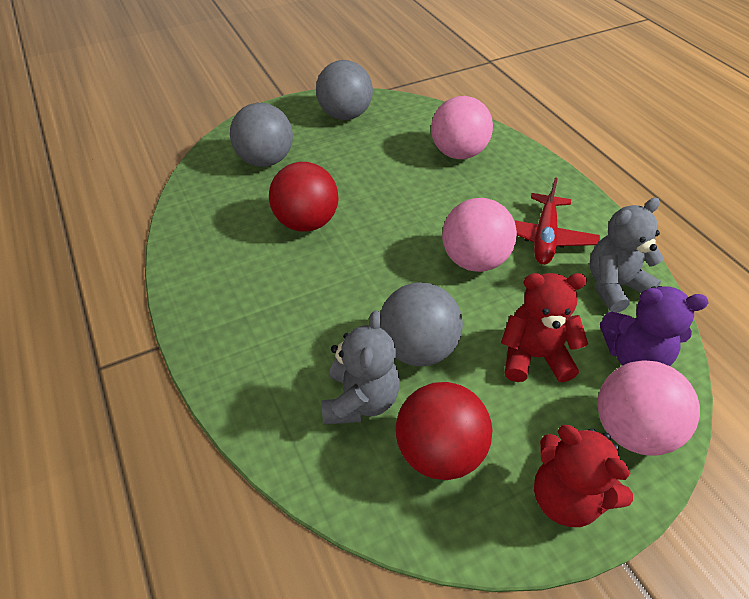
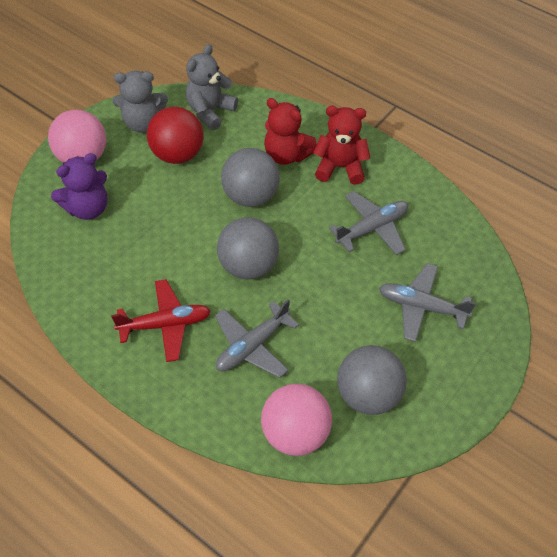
grey plane: 0 -> 3
pink ball: 3 -> 2
red ball: 2 -> 1

